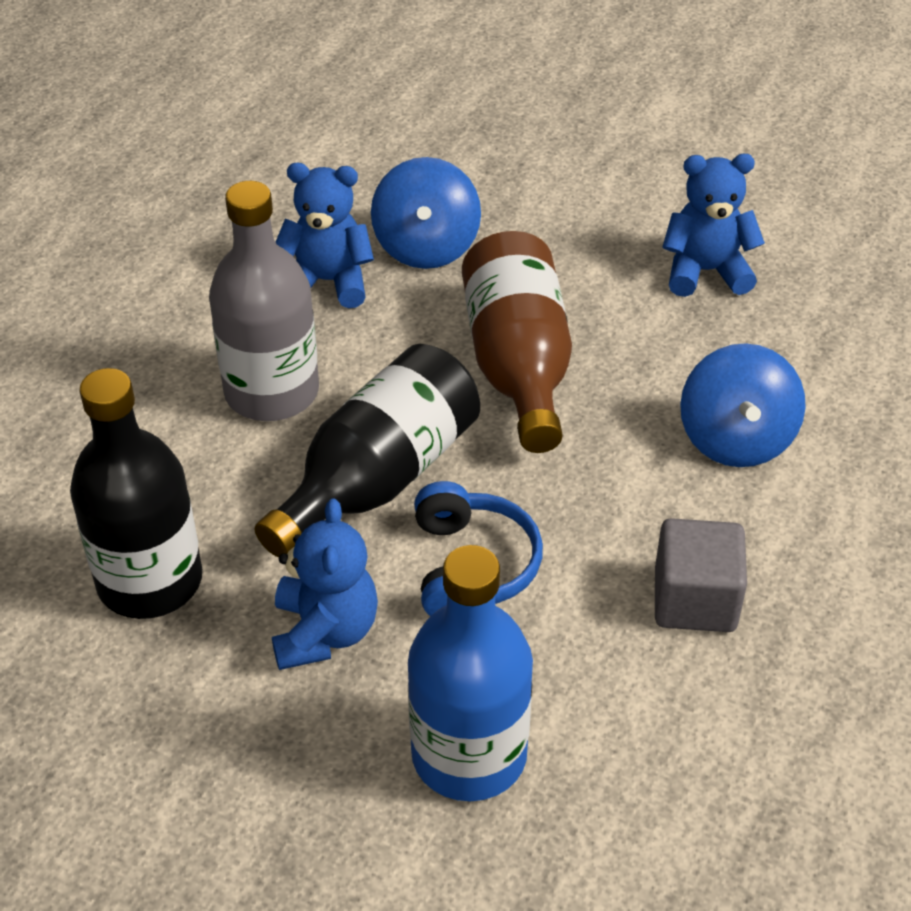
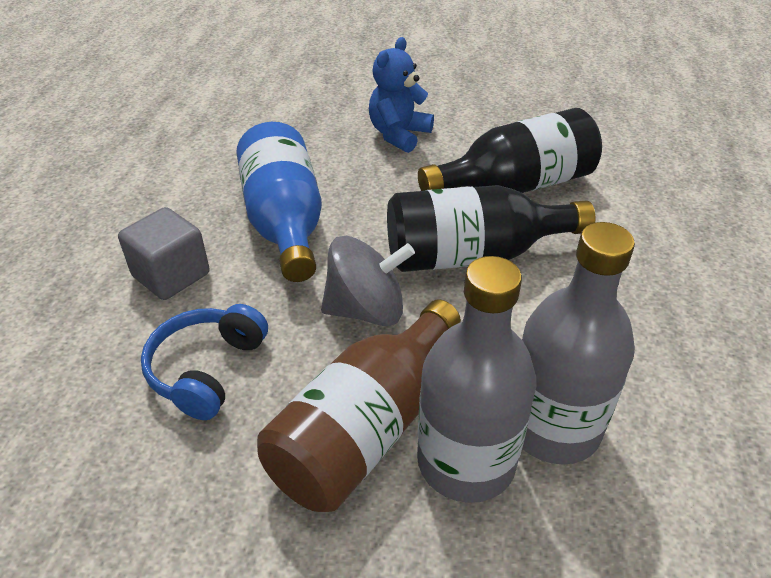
blue spinning top: 2 -> 0
blue teddy bear: 3 -> 1
grey bottle: 1 -> 2
grey spinning top: 0 -> 1

